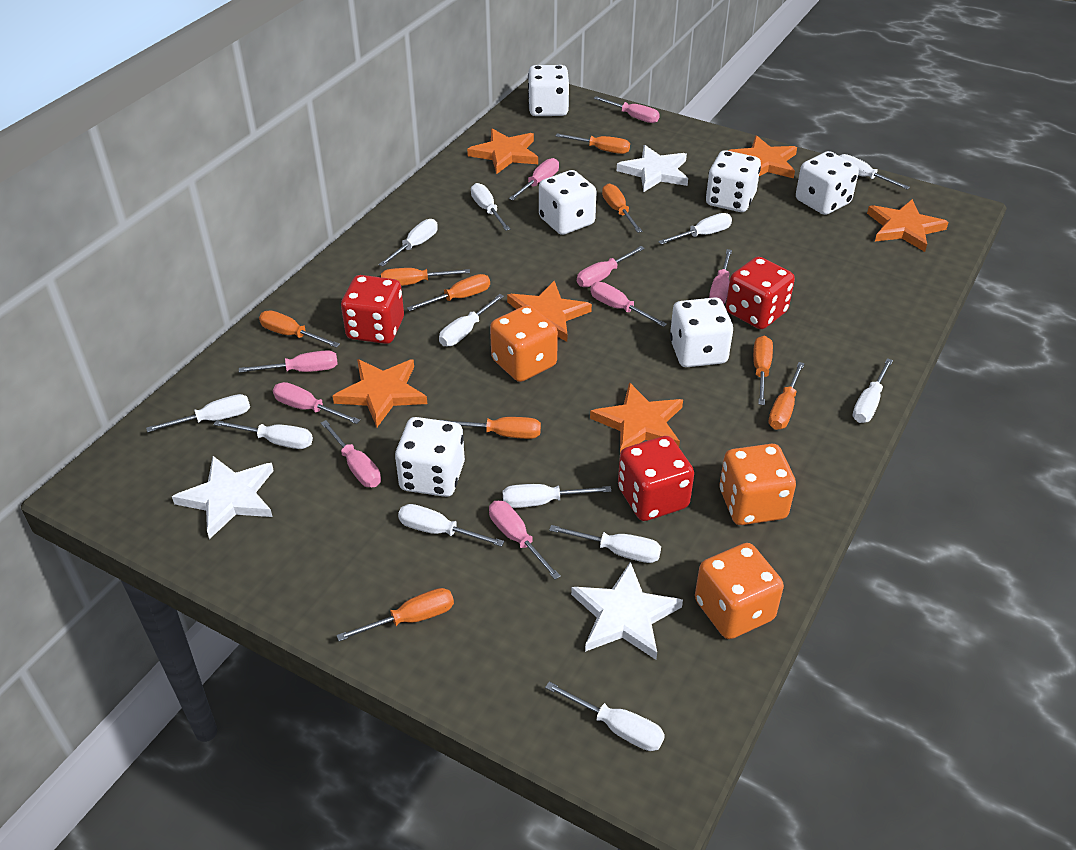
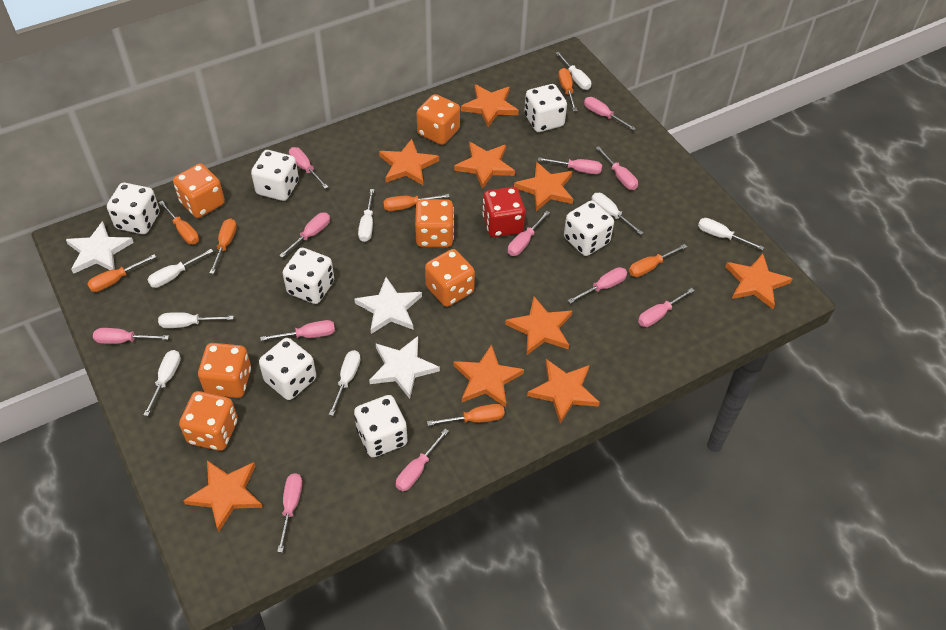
orange dice: 3 -> 6
orange screwdriver: 9 -> 7
orange star: 6 -> 9
pink screwdriver: 9 -> 12
red dice: 3 -> 1
white dice: 6 -> 7
white screwdriver: 12 -> 8

